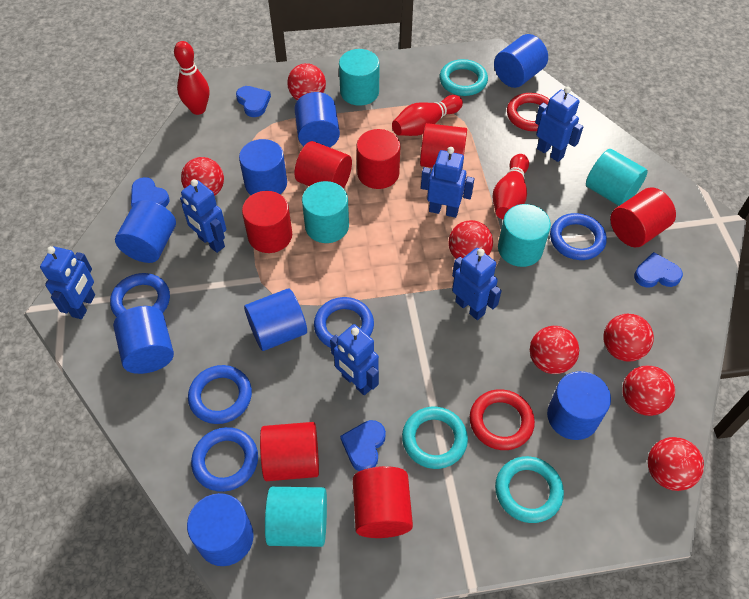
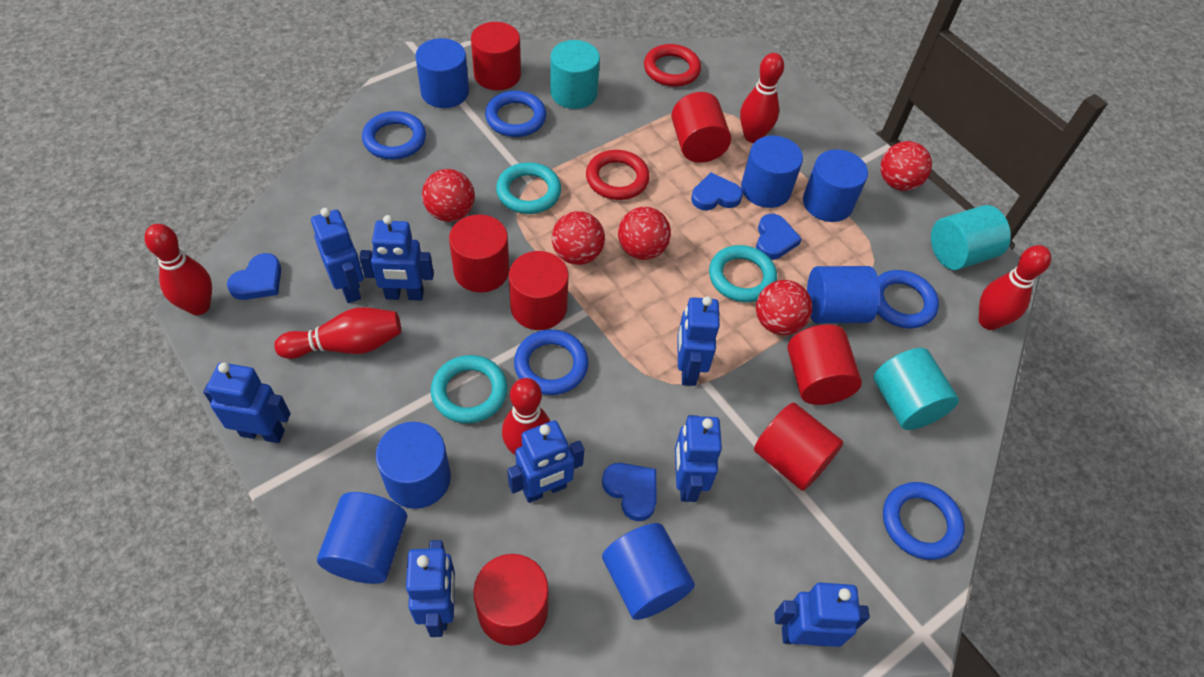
blue cylinder: 8 -> 7
blue robot: 6 -> 8
red ball: 7 -> 5
red bowling pin: 3 -> 5
turquoise cylinder: 5 -> 3

